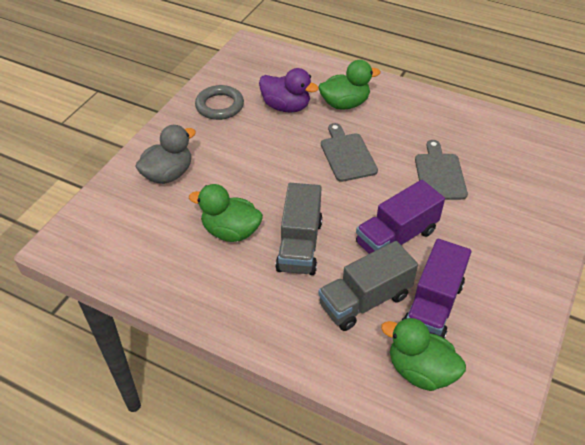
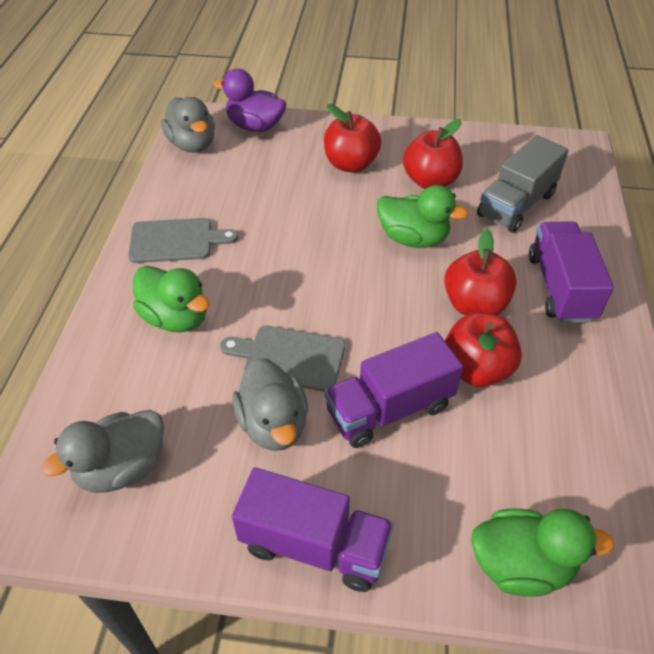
grey duck: 1 -> 3
grey ring: 1 -> 0
grey truck: 2 -> 1
purple truck: 2 -> 3
red apple: 0 -> 4

